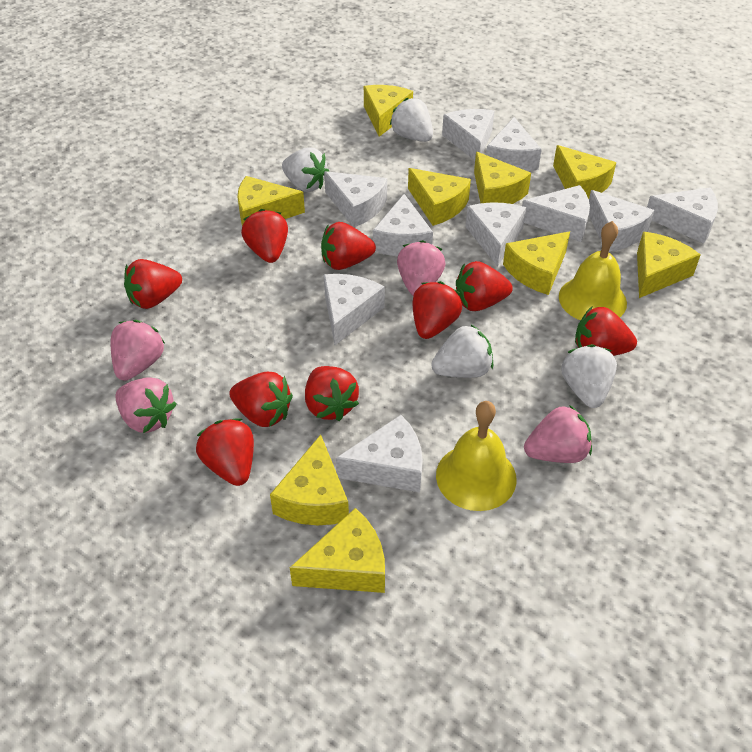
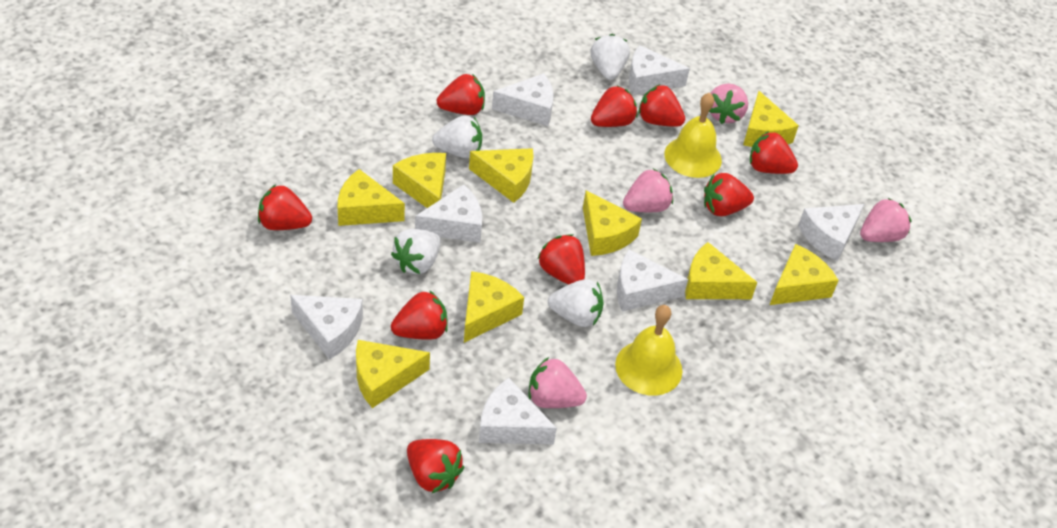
white cheese: 10 -> 7

